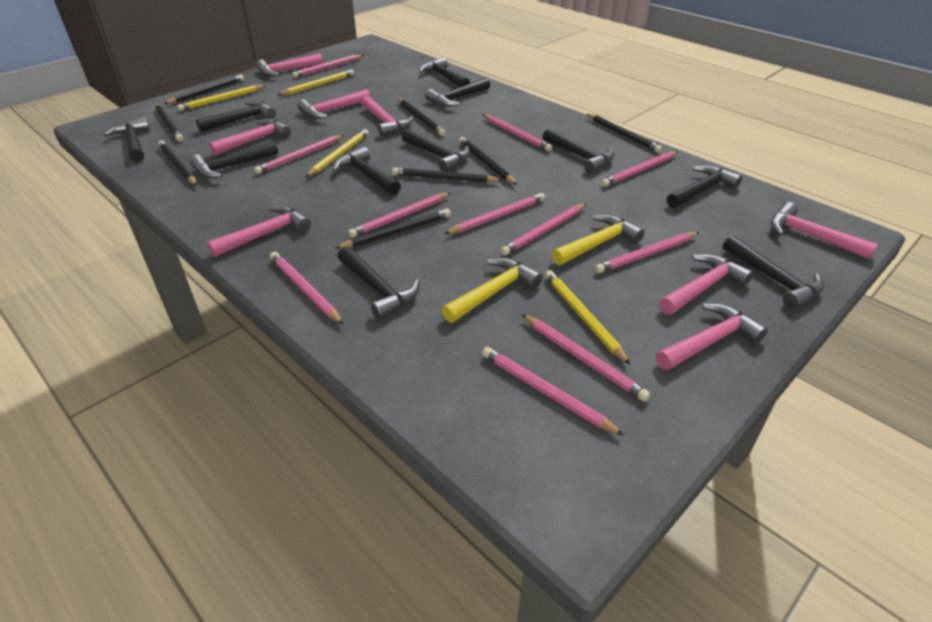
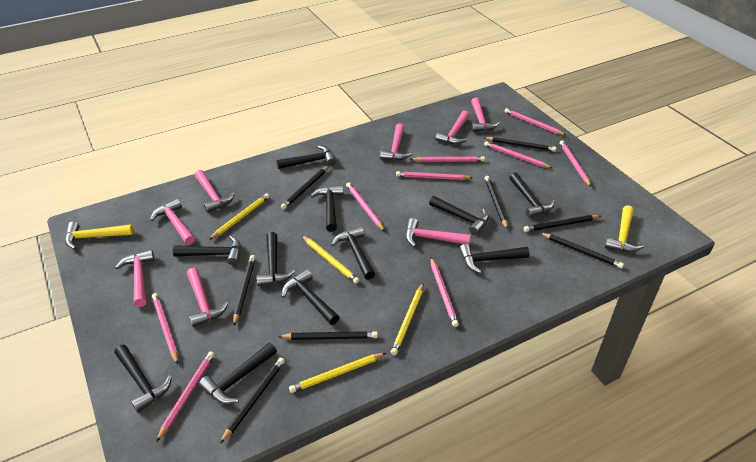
pink pencil: 11 -> 9

